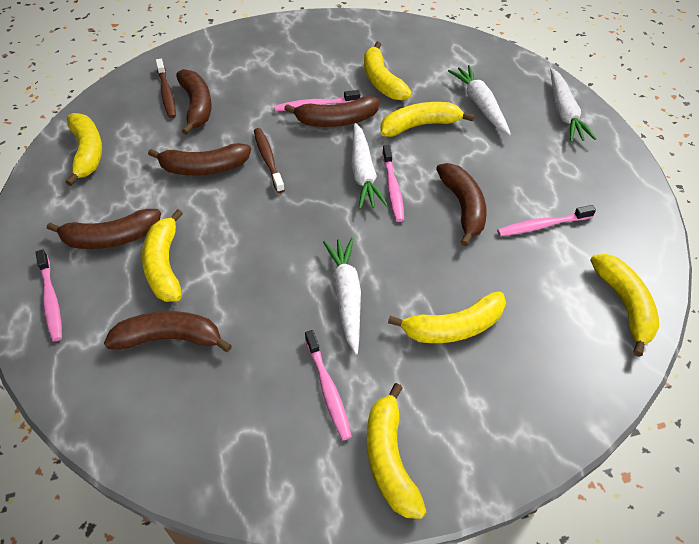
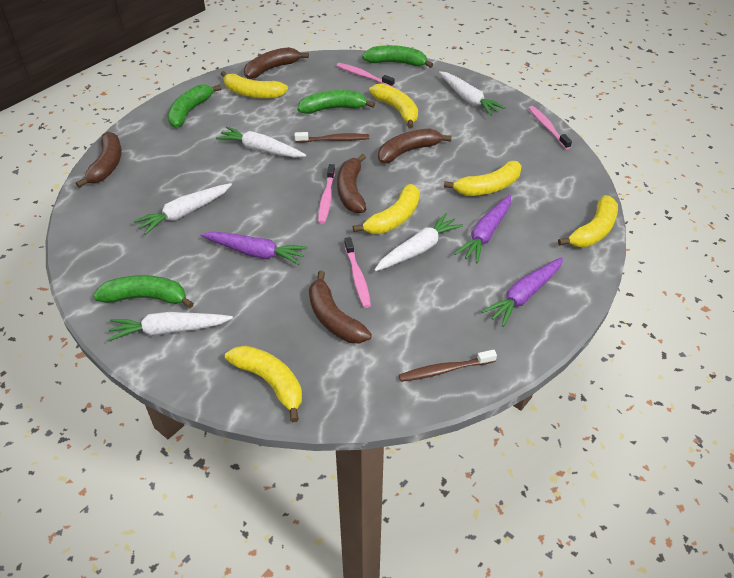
brown banana: 6 -> 5
green banana: 0 -> 4
pink toothbrush: 5 -> 4
purple carrot: 0 -> 3
white carrot: 4 -> 5
yellow banana: 7 -> 6

